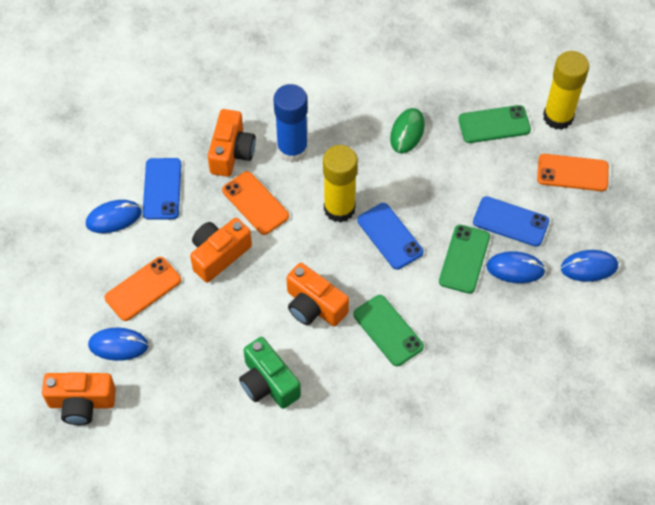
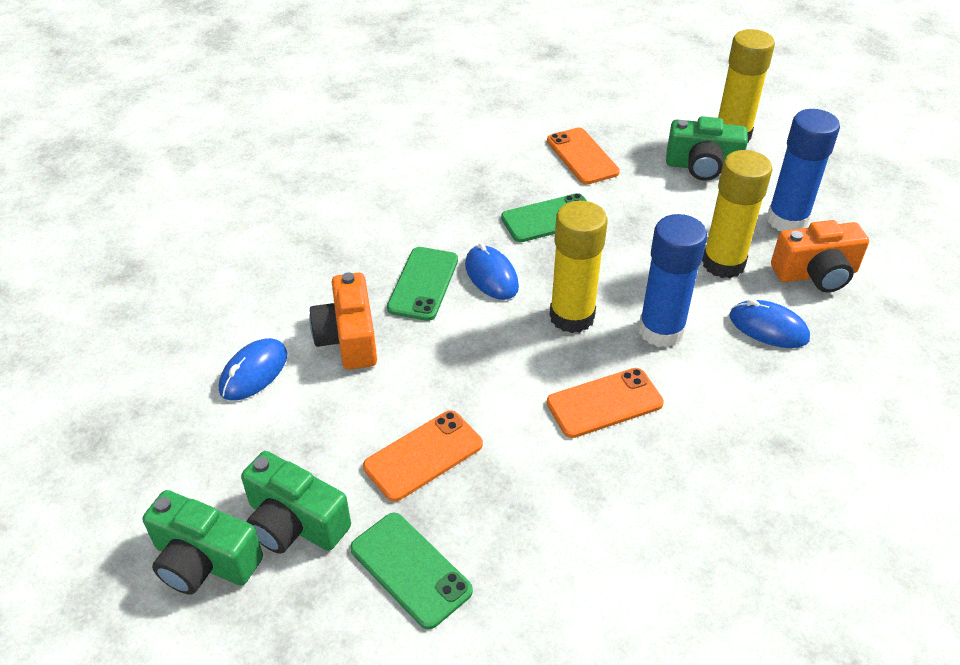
blue glue stick: 1 -> 2
blue mouse: 4 -> 3
blue phone: 3 -> 0
green camera: 1 -> 3
green mouse: 1 -> 0
orange camera: 4 -> 2
yellow glue stick: 2 -> 3

